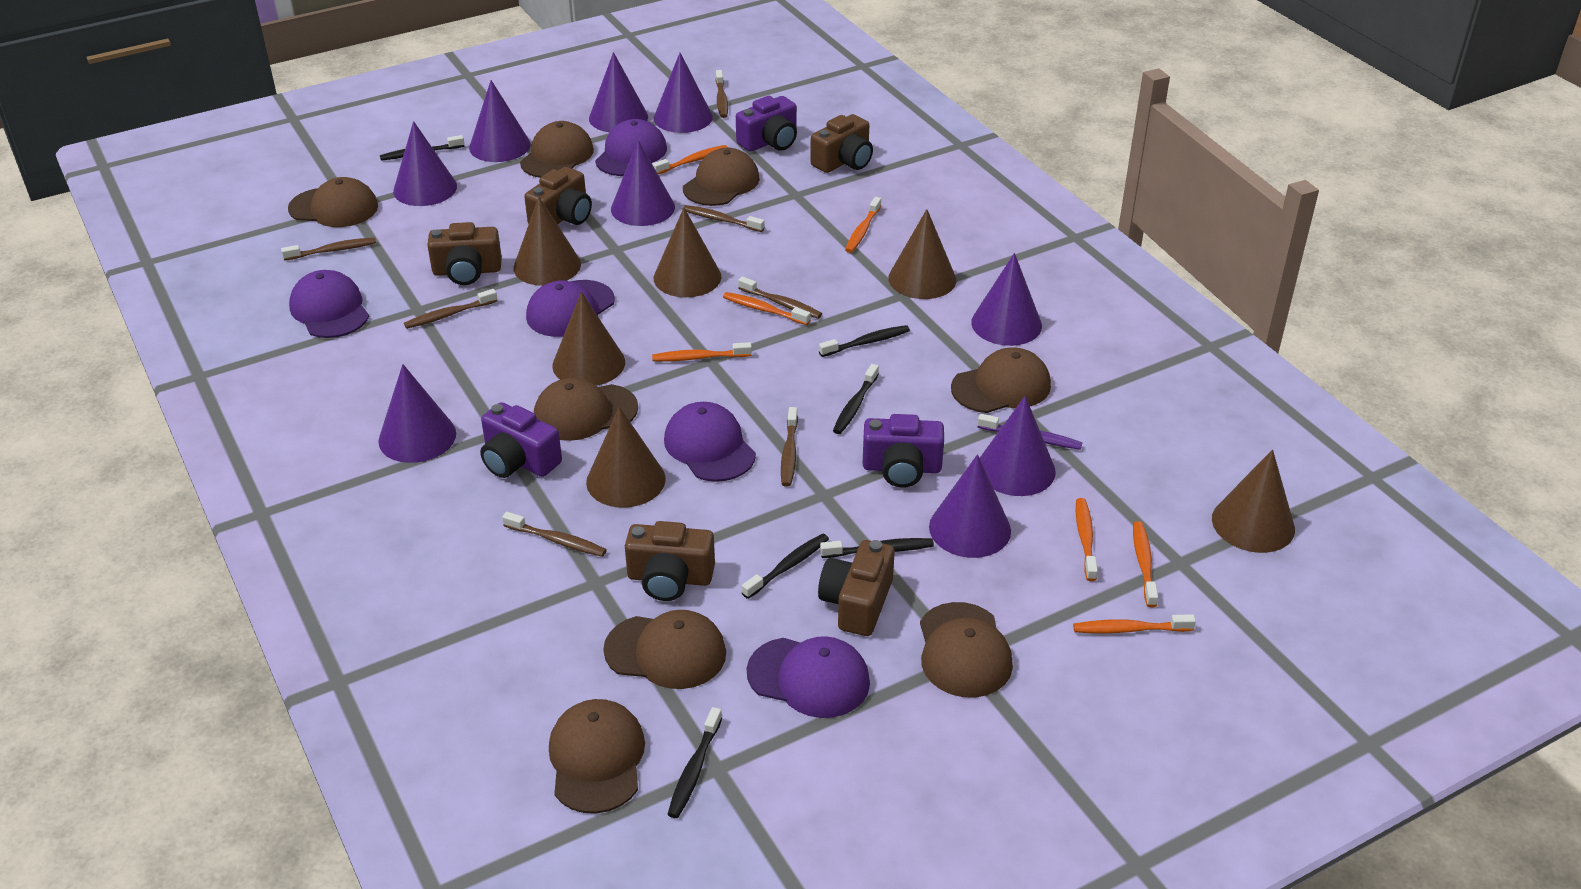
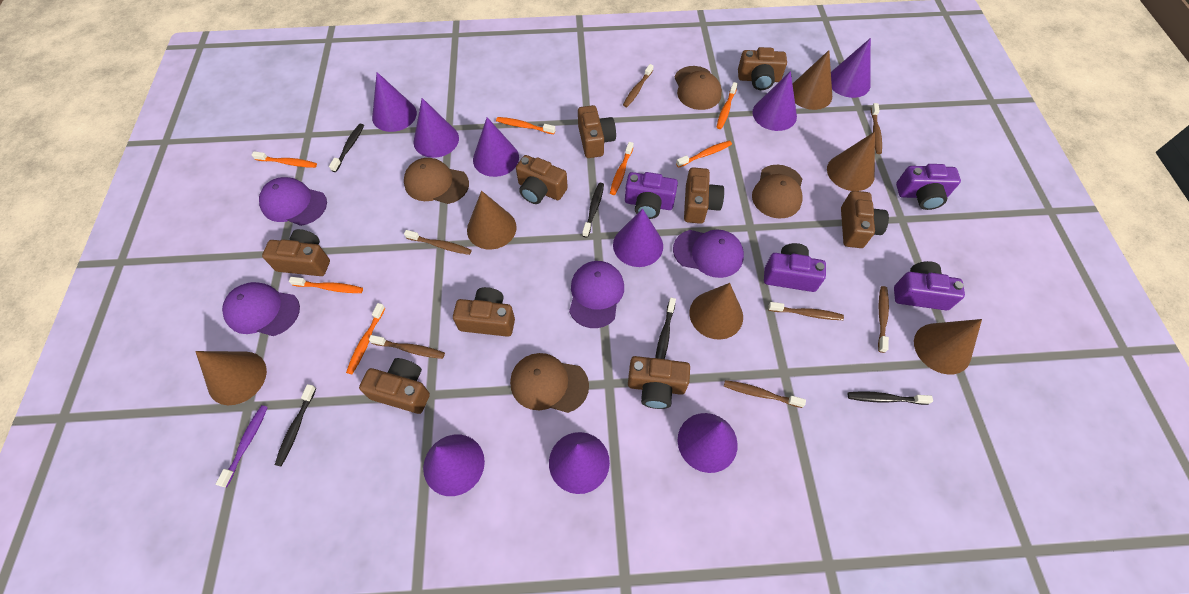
black toothbrush: 6 -> 5
brown camera: 5 -> 9
brown cap: 8 -> 4
purple camera: 3 -> 4
purple cap: 5 -> 4

